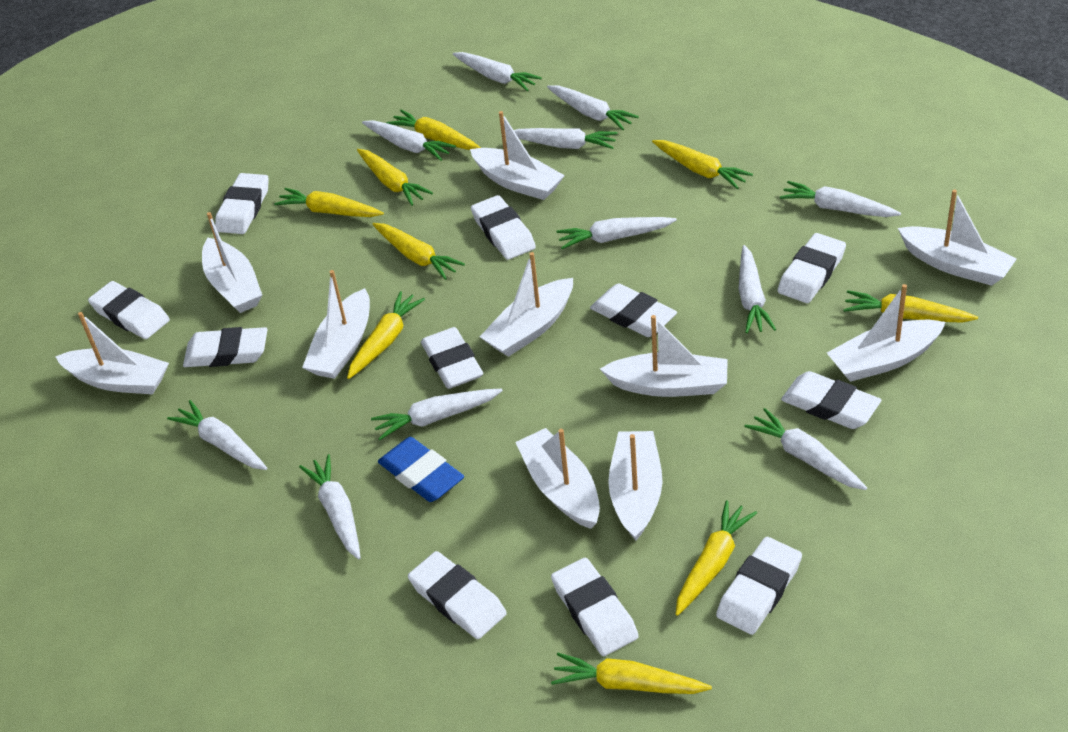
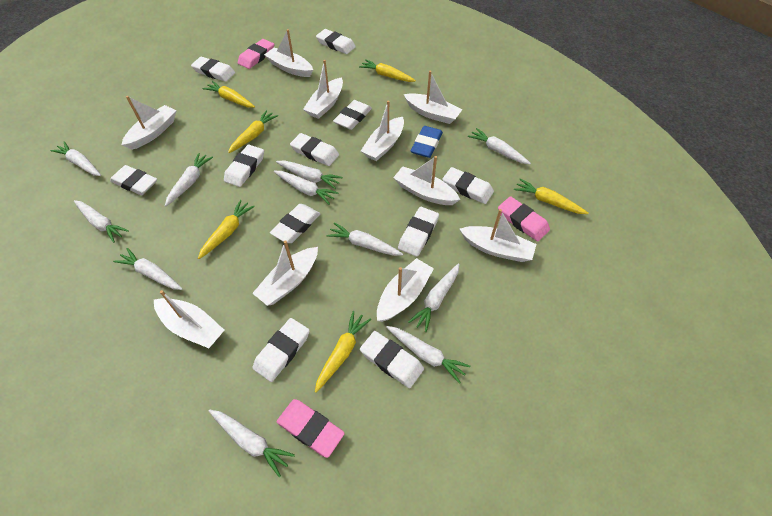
pink eraser: 0 -> 3
yellow carrot: 9 -> 6

